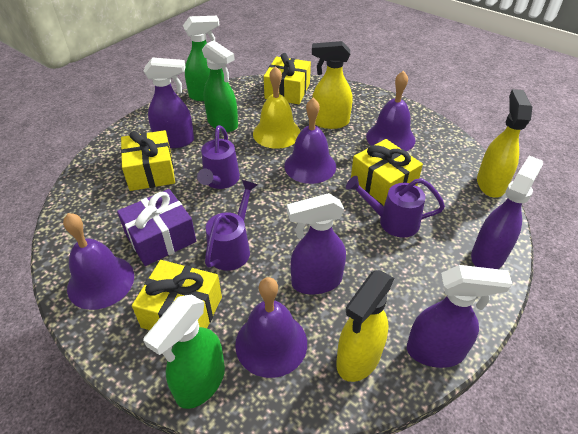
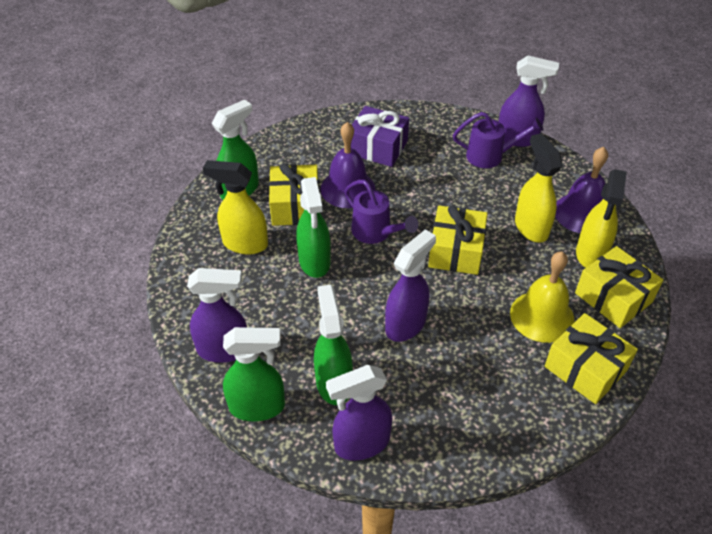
green spray bottle: 3 -> 4
purple bell: 4 -> 2
purple watering can: 3 -> 2

